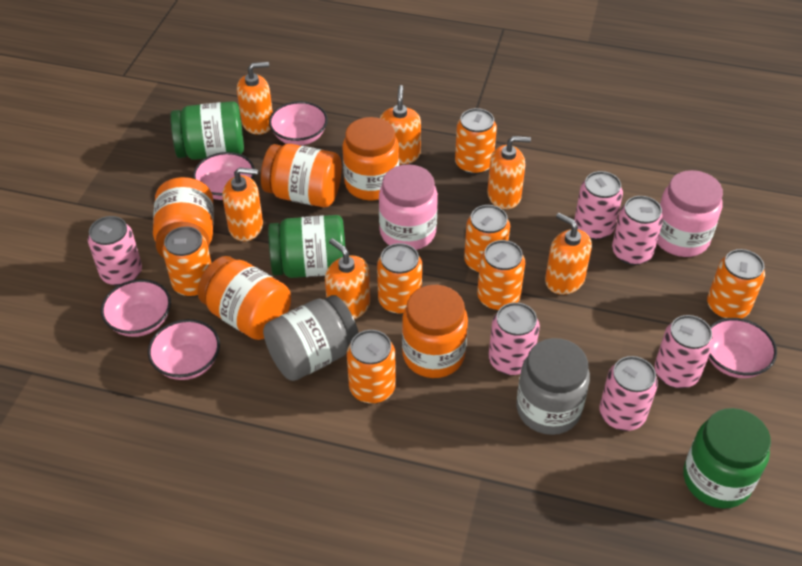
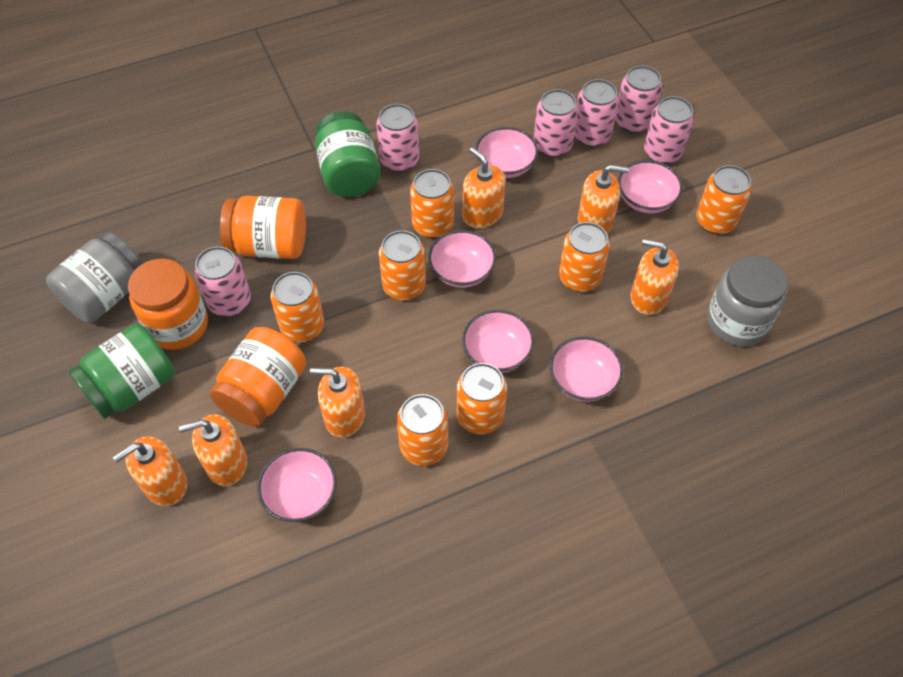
green jar: 3 -> 2
orange jar: 5 -> 3
pink bowl: 5 -> 6
pink jar: 2 -> 0

